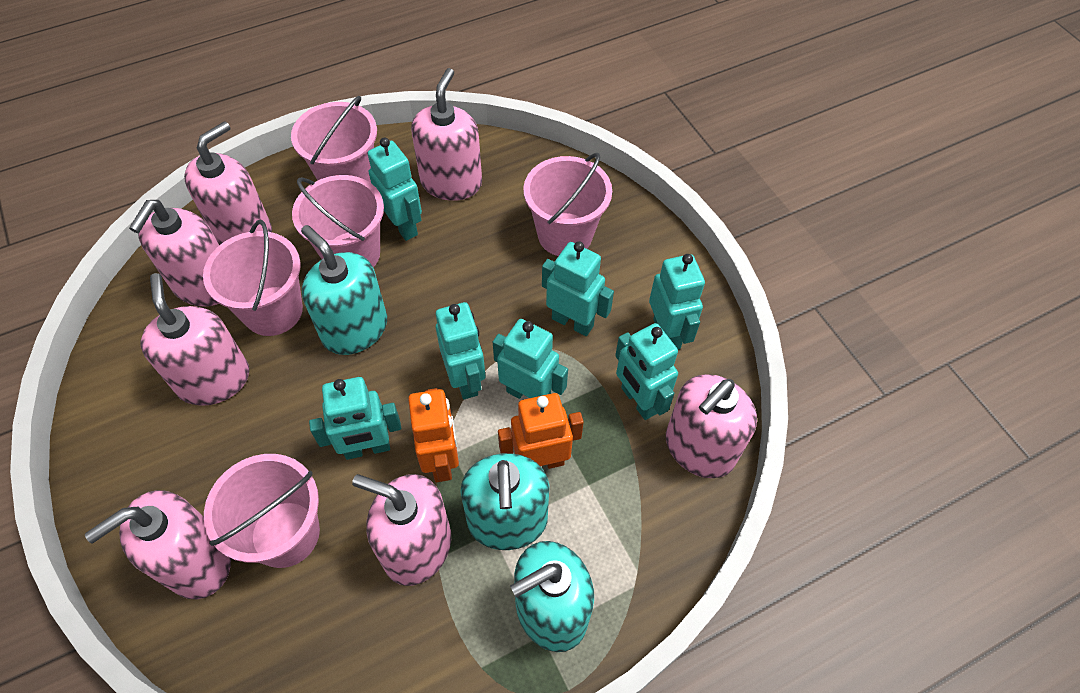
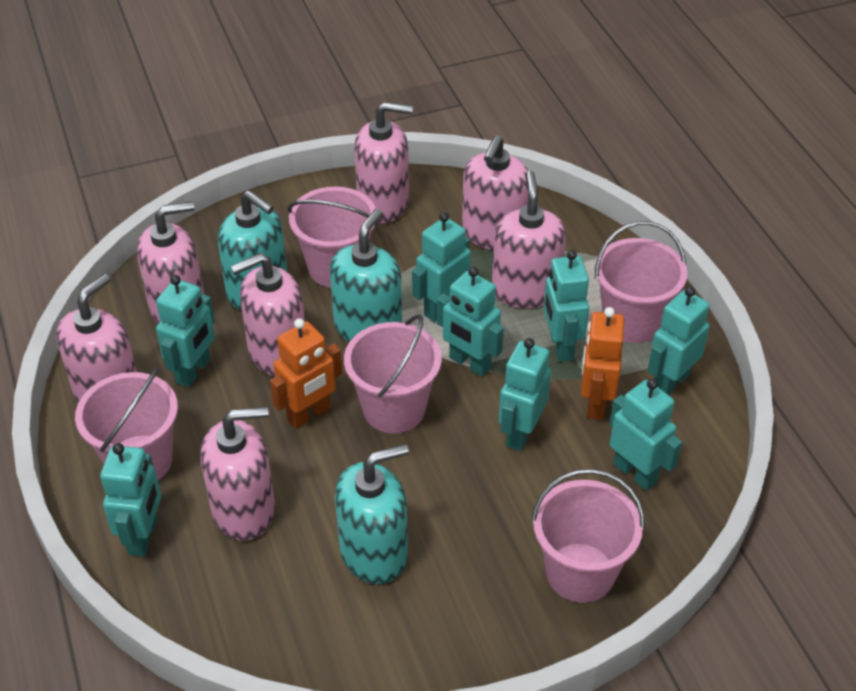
turquoise robot: 7 -> 8

